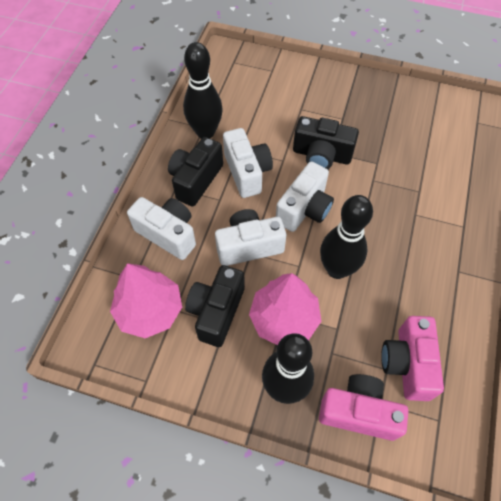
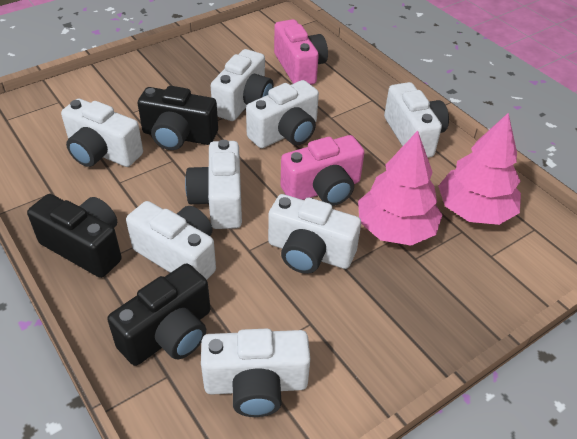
black bowling pin: 3 -> 0
white camera: 4 -> 8

